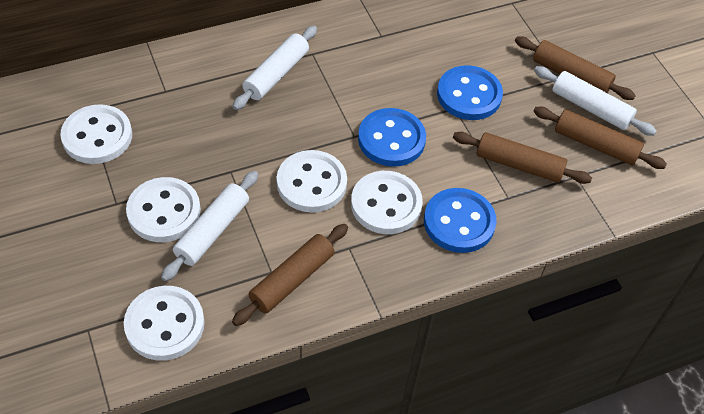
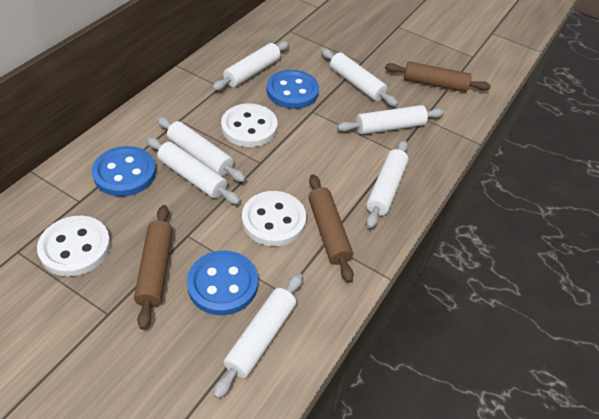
brown rolling pin: 4 -> 3
white button: 5 -> 3
white rolling pin: 3 -> 7

